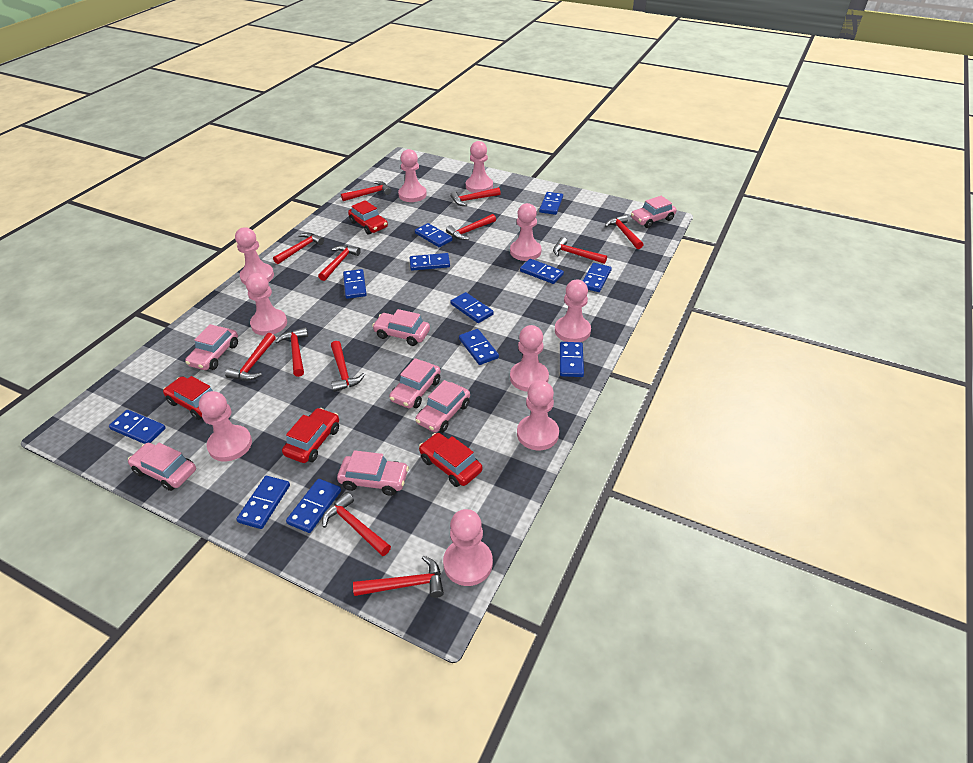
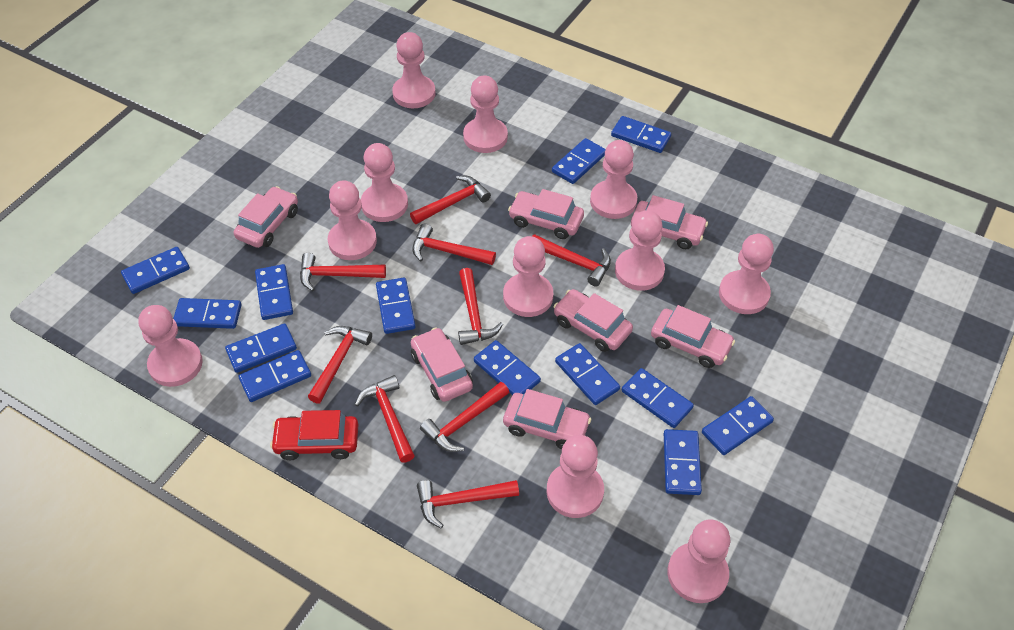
blue domino: 12 -> 13
pink pawn: 10 -> 11
red car: 4 -> 1
red hammer: 12 -> 9

